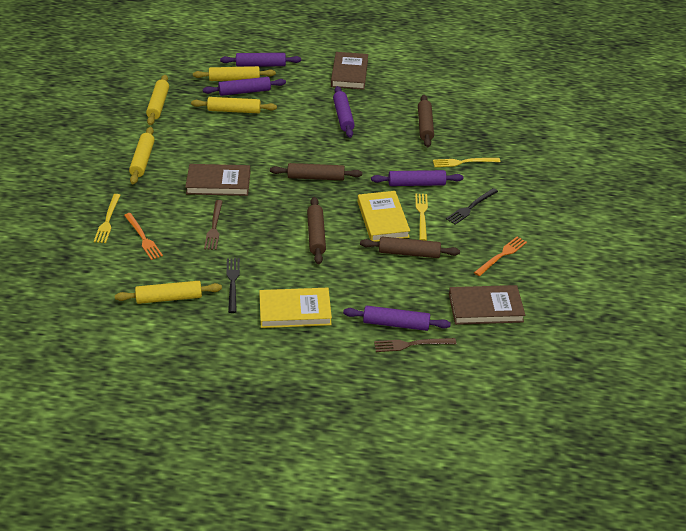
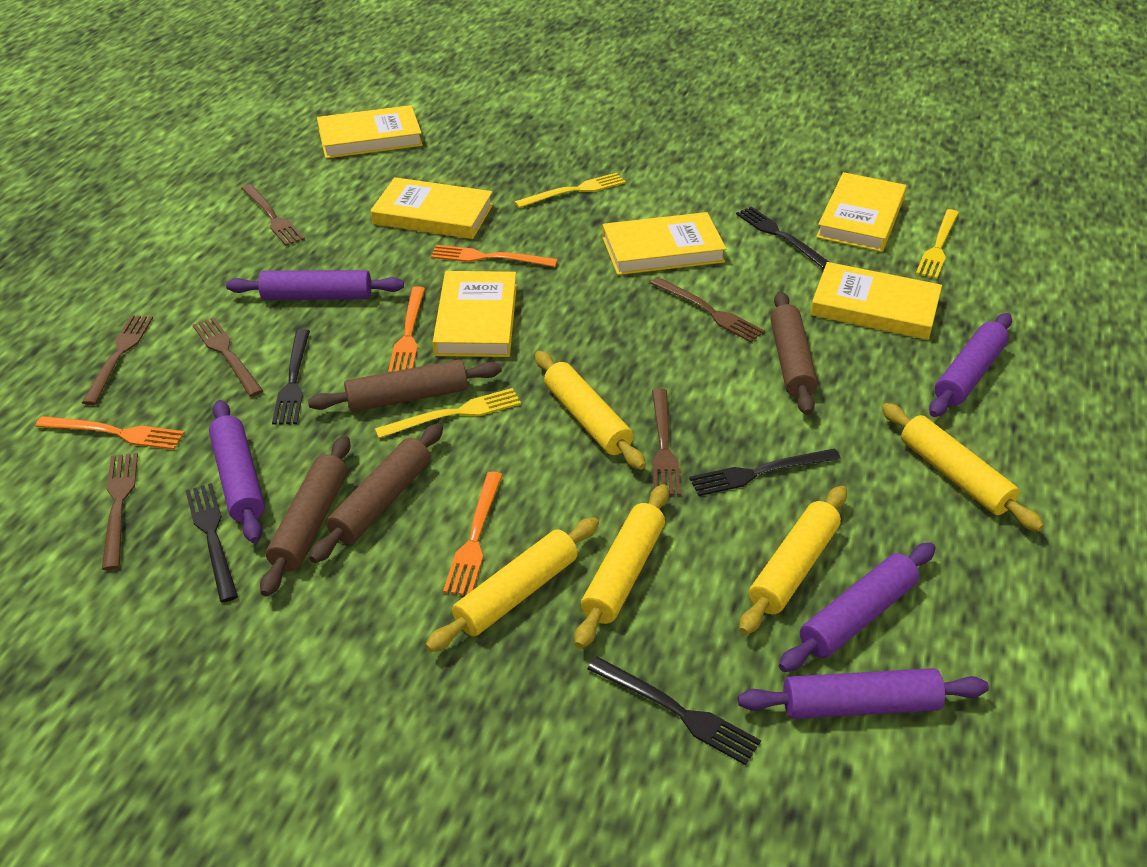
black fork: 2 -> 5
brown book: 3 -> 0
brown fork: 2 -> 6
orange fork: 2 -> 4
yellow book: 2 -> 6

